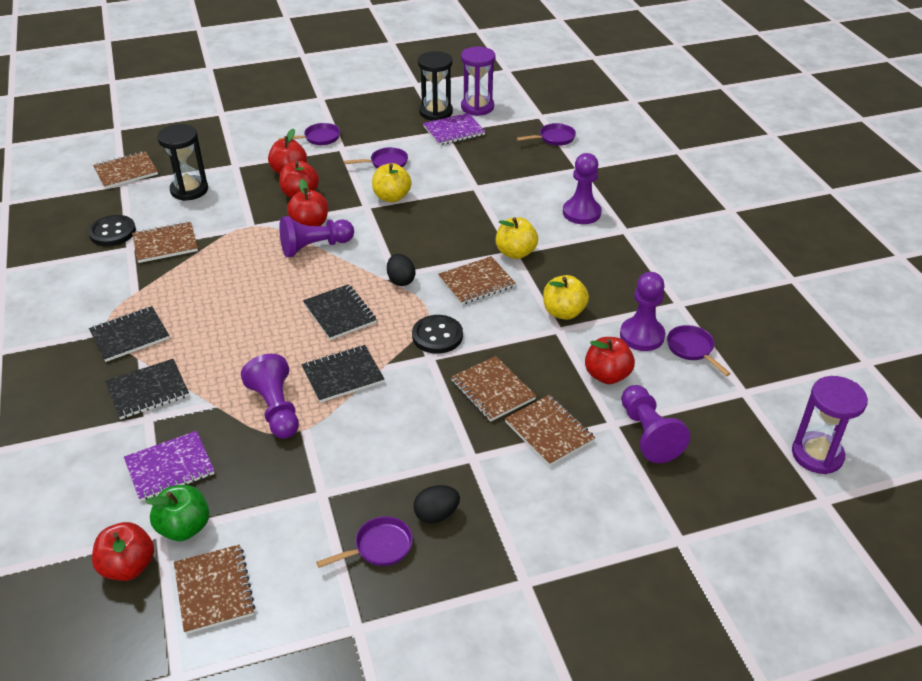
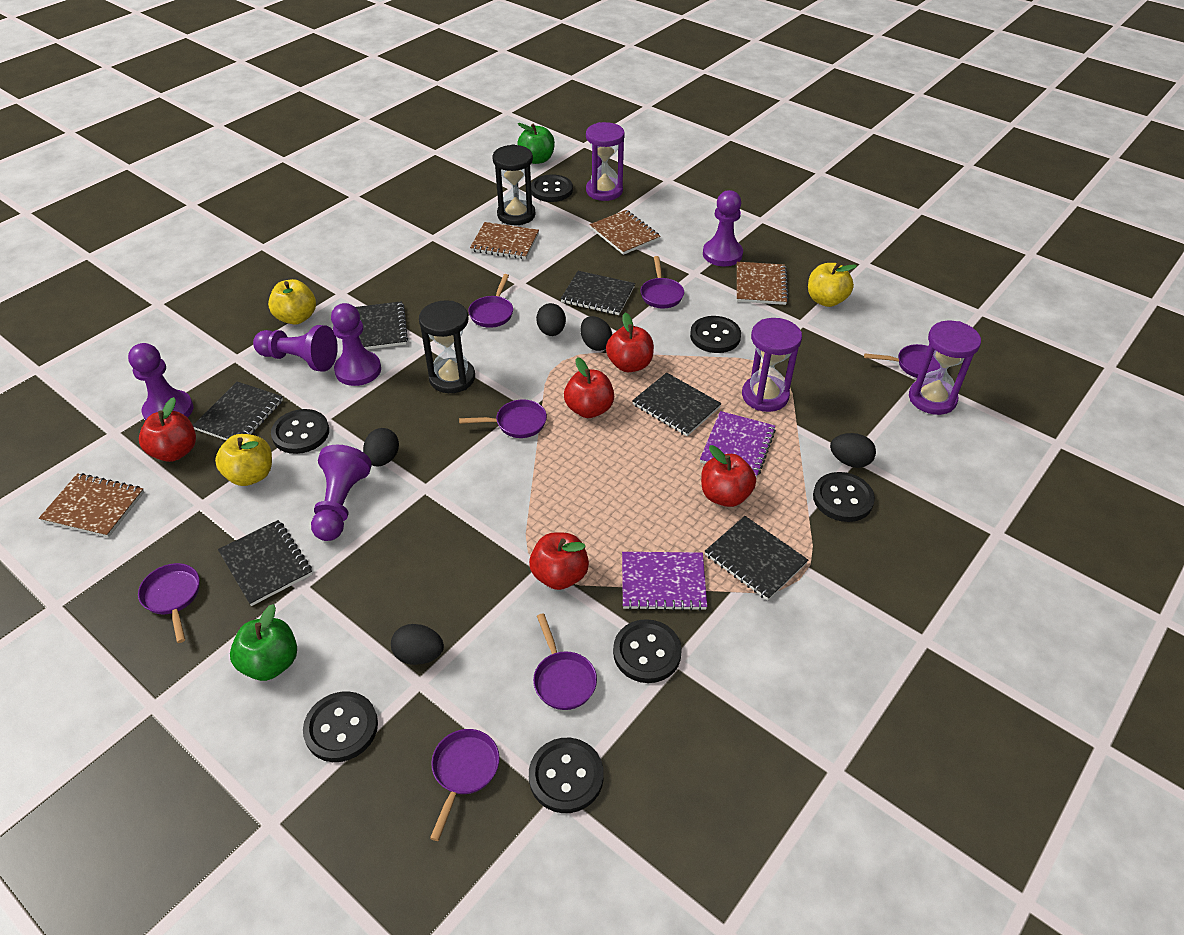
black button: 2 -> 7
black egg: 2 -> 5
black notebook: 4 -> 6
brown notebook: 6 -> 4
green apple: 1 -> 2
purple hourglass: 2 -> 3
purple pan: 5 -> 7

